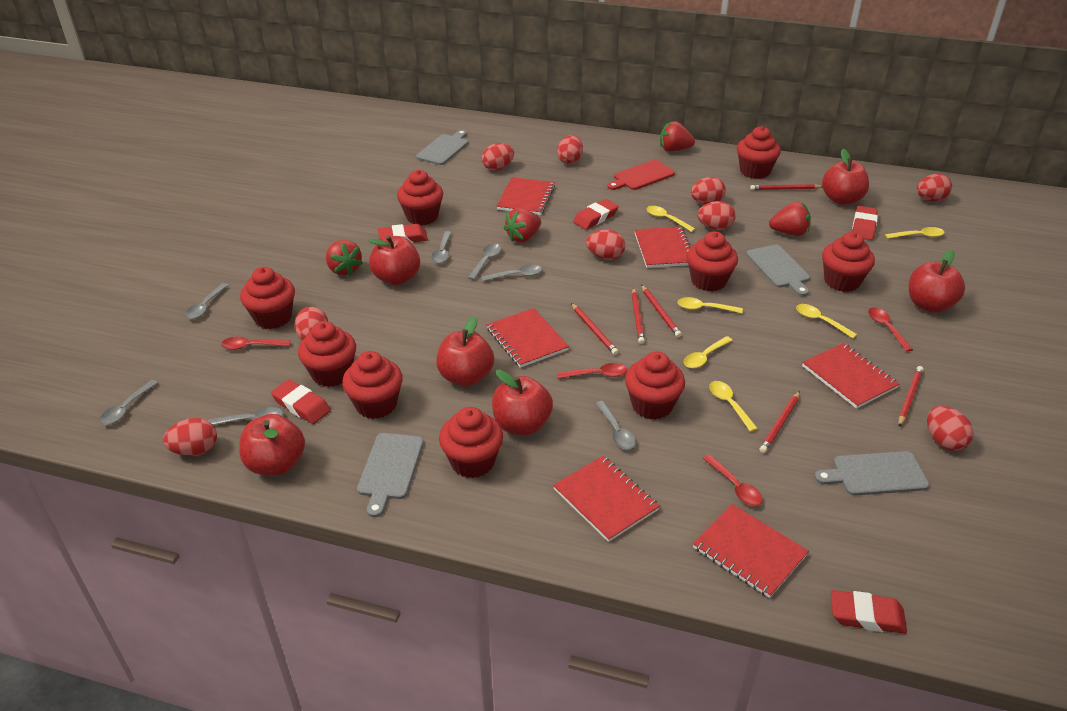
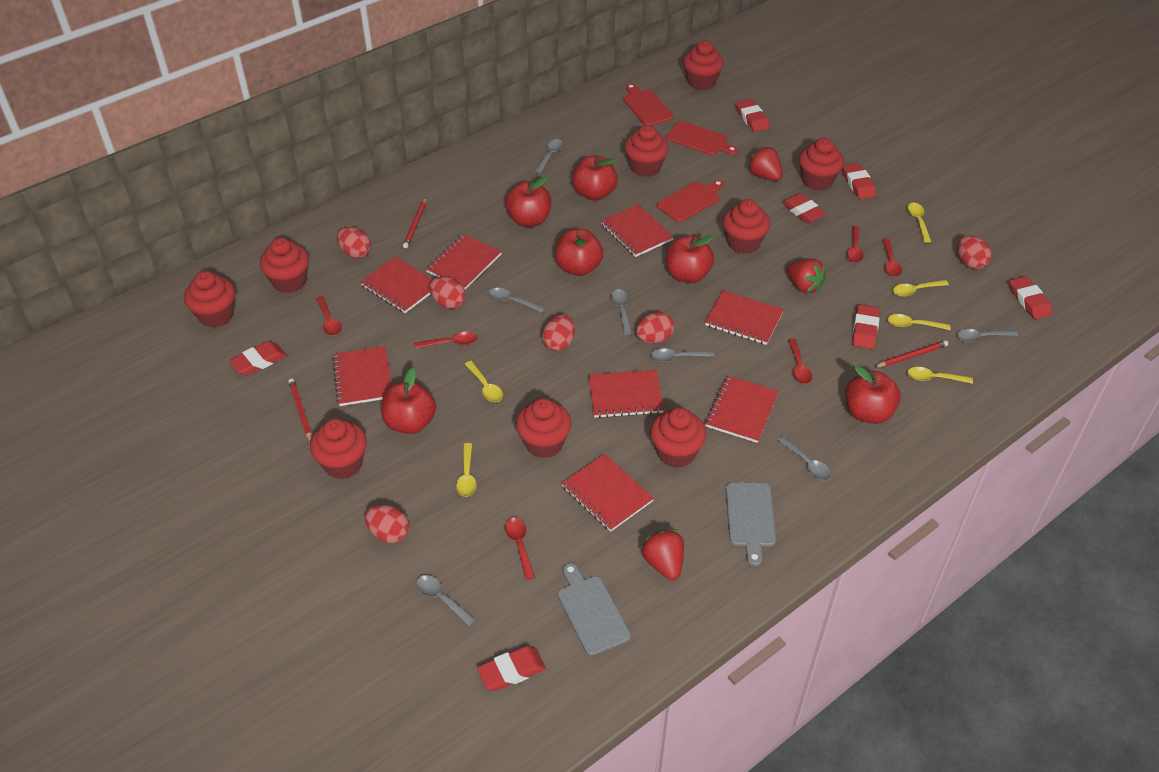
grey cutting board: 4 -> 2
red cutting board: 1 -> 3
red egg: 9 -> 6
red eraser: 5 -> 7
red notebook: 6 -> 8
red pencil: 6 -> 3
red spoon: 4 -> 6
red strawberry: 4 -> 3

